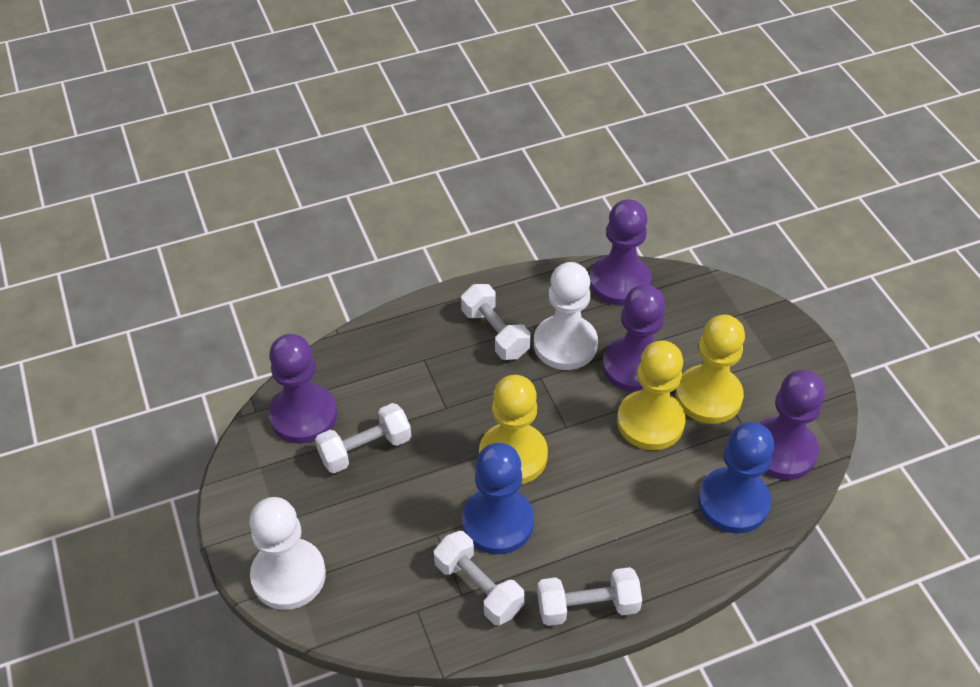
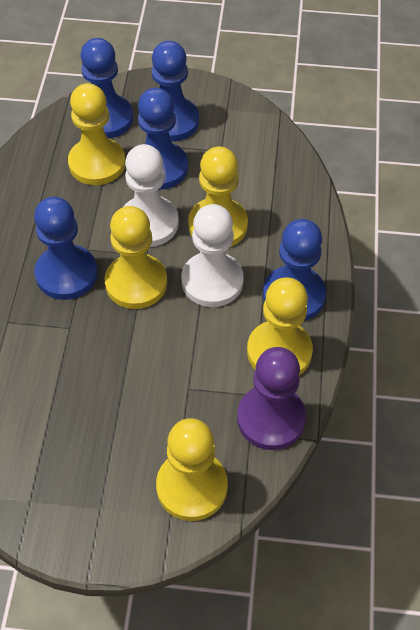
blue pawn: 2 -> 5
purple pawn: 4 -> 1
white dumbbell: 4 -> 0
yellow pawn: 3 -> 5

